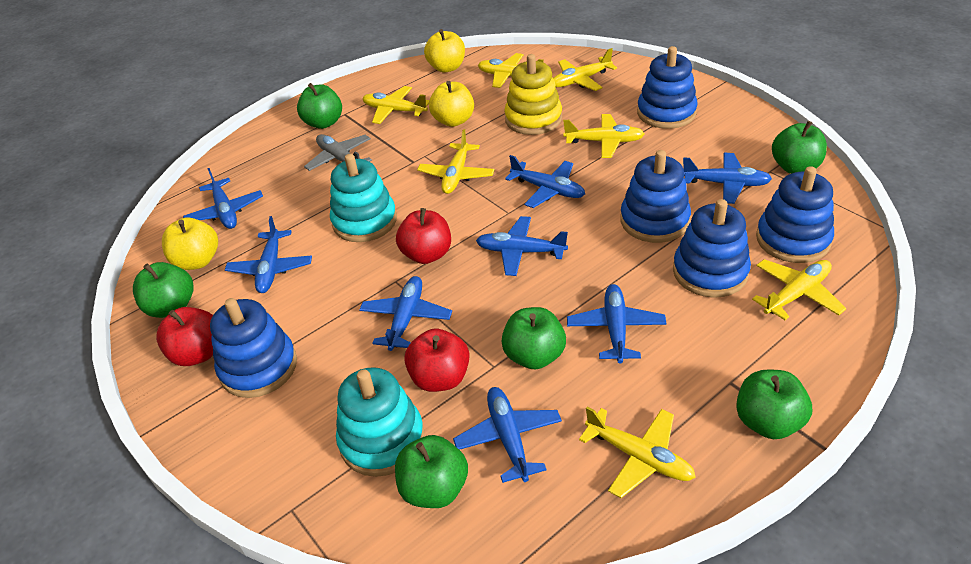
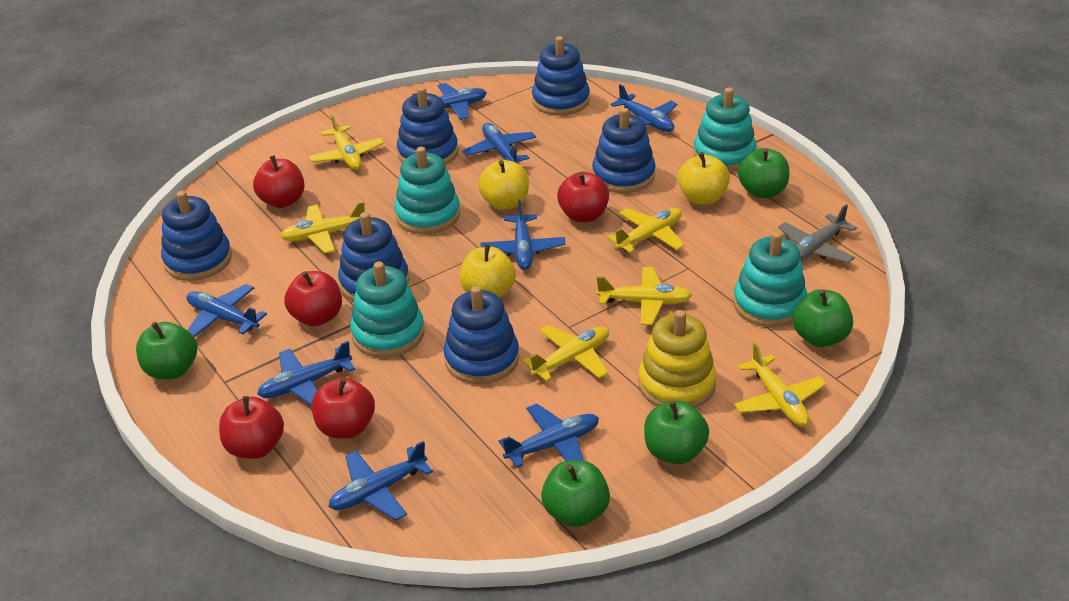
blue stacking toy: 5 -> 6
green apple: 6 -> 5
red apple: 3 -> 5
turquoise stacking toy: 2 -> 4
yellow plane: 7 -> 6

